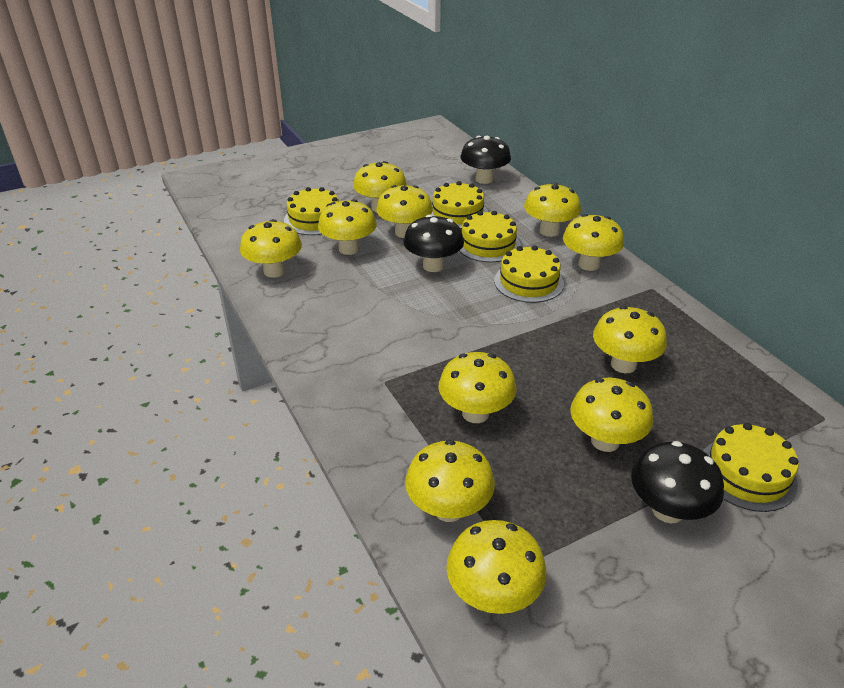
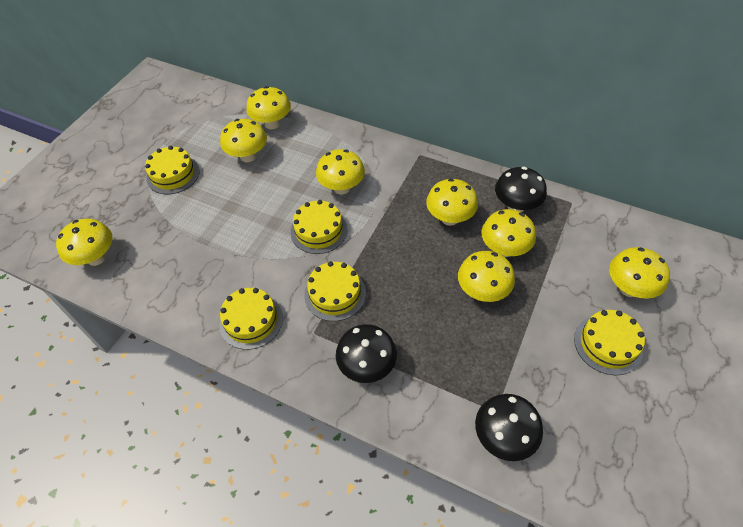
yellow mushroom: 11 -> 8

